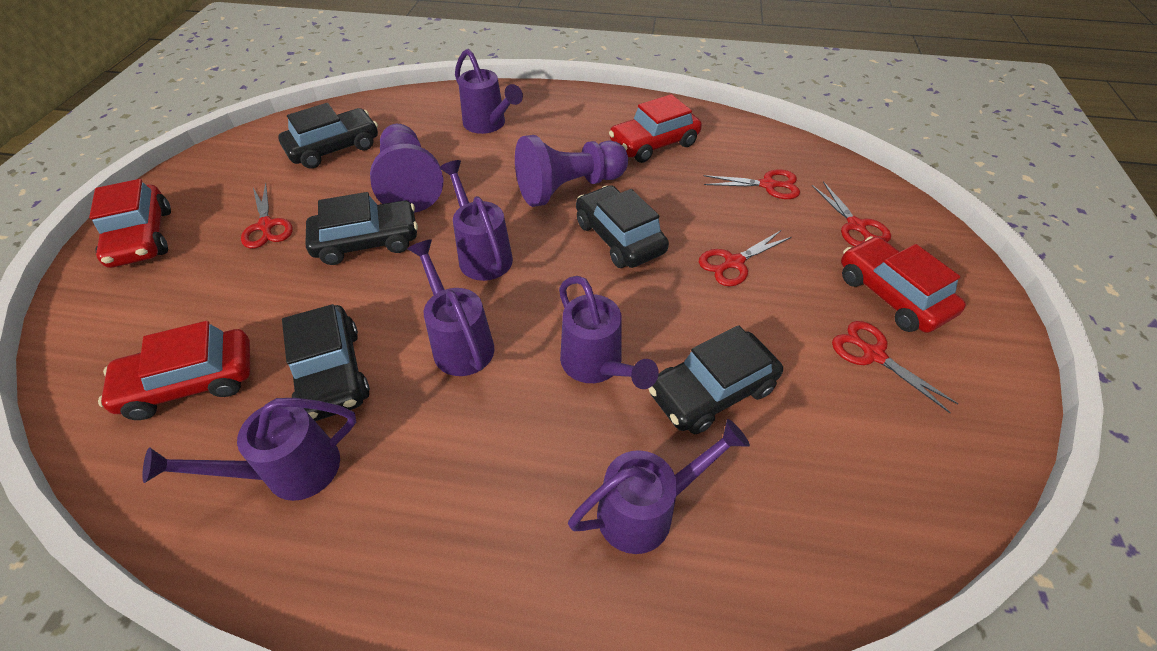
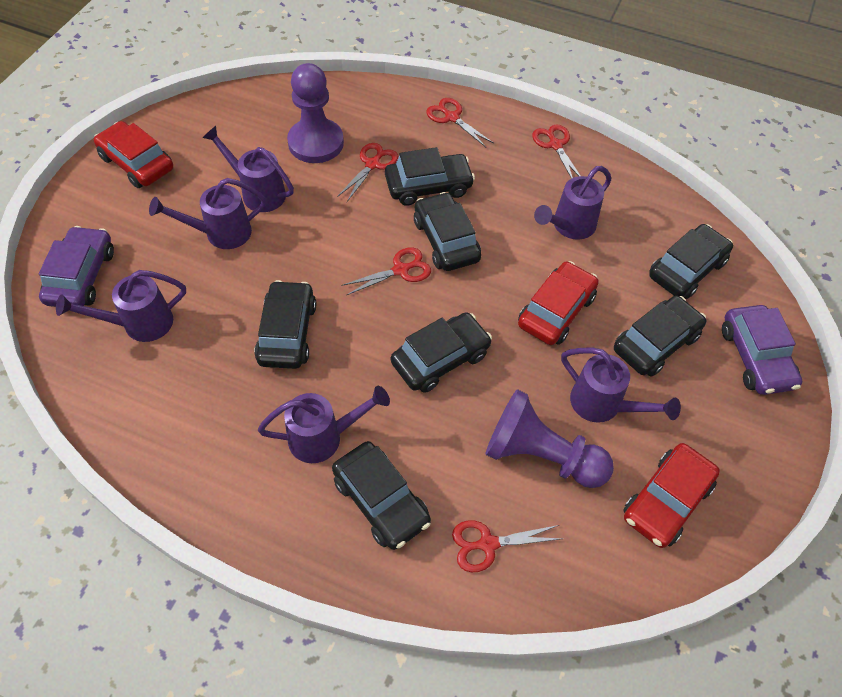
black car: 5 -> 7
purple car: 0 -> 2
red car: 4 -> 3

